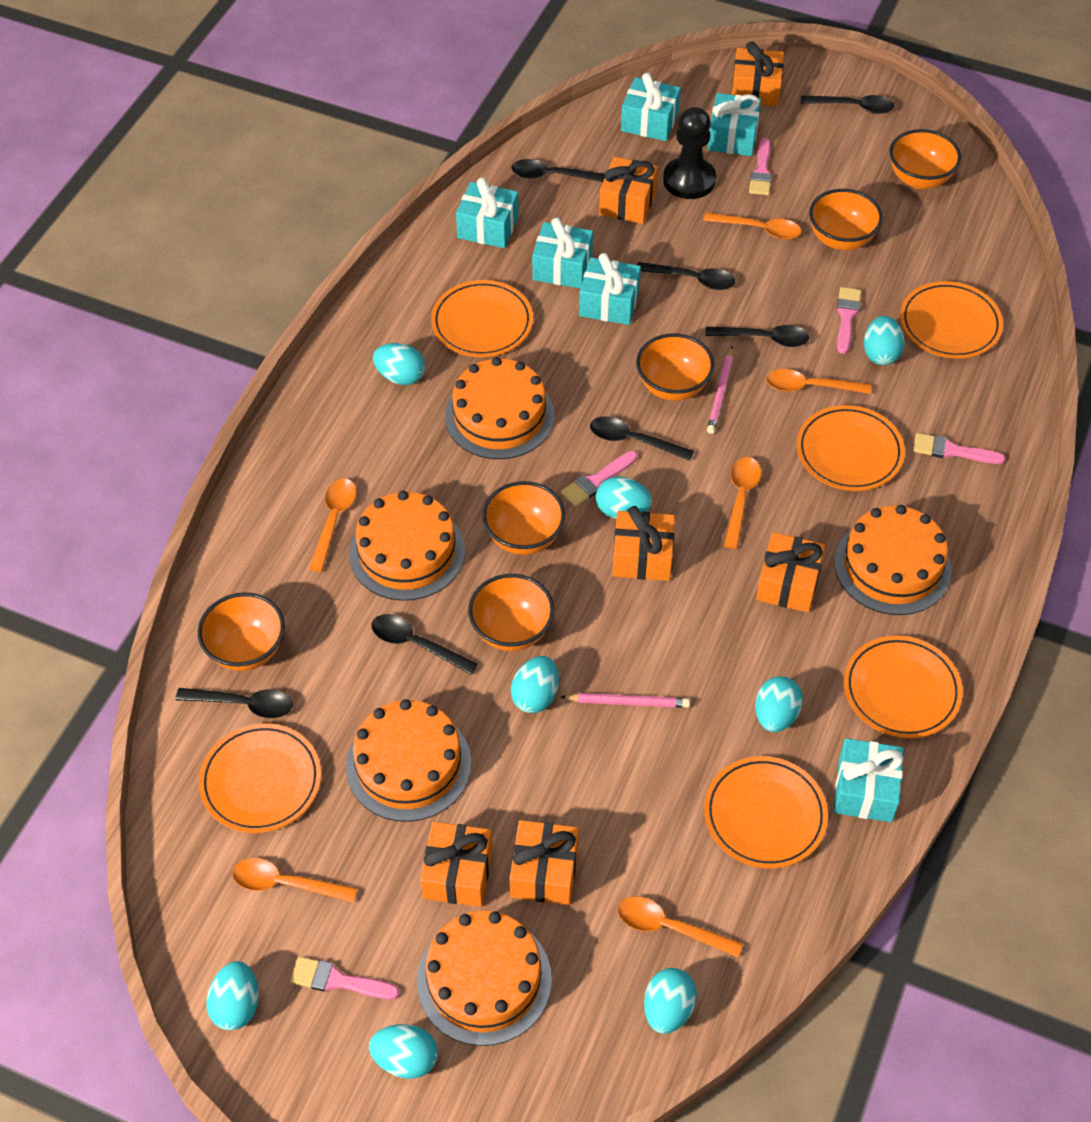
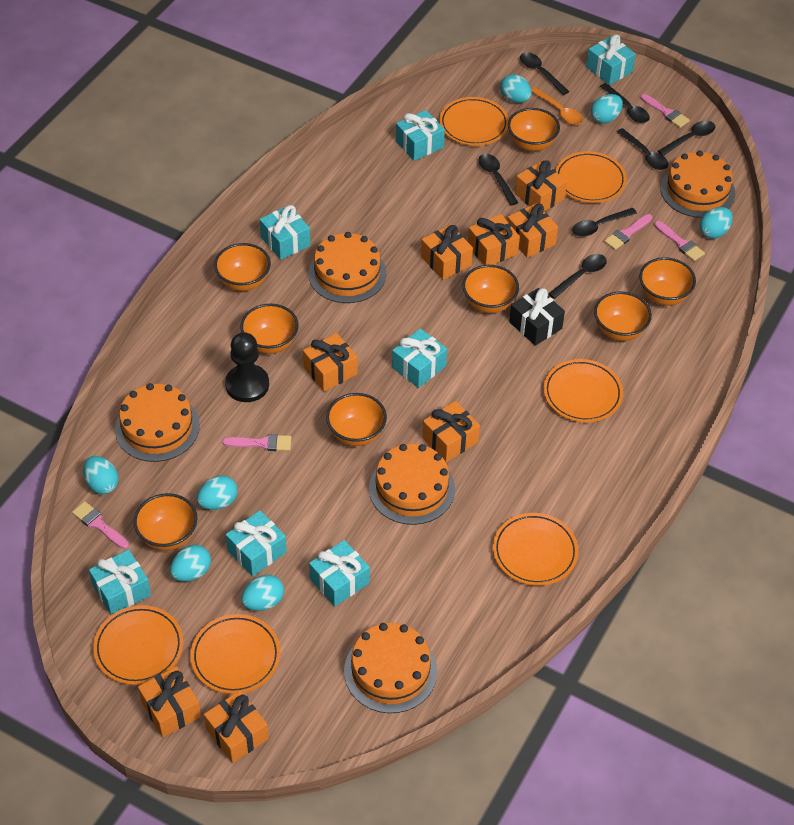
black gift: 0 -> 1
orange bowl: 6 -> 8
orange gift: 6 -> 8
orange spoon: 6 -> 1
pink pencil: 2 -> 0
turquoise egg: 8 -> 7
turquoise gift: 6 -> 7

